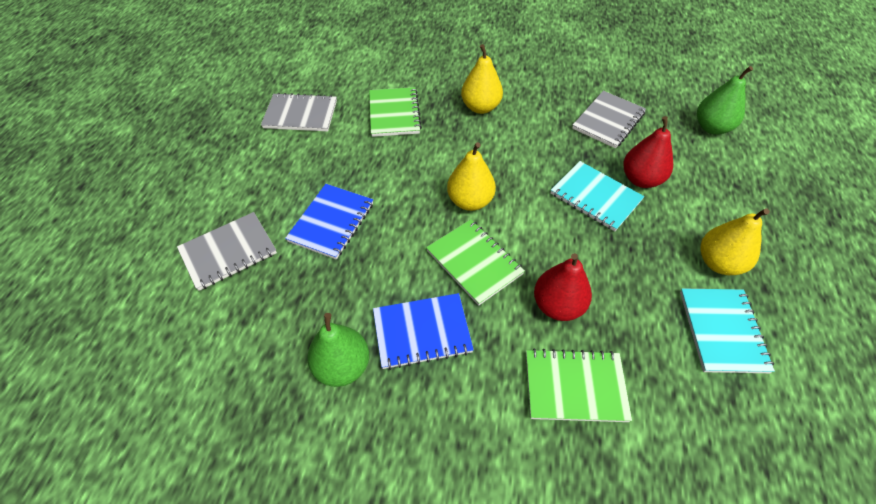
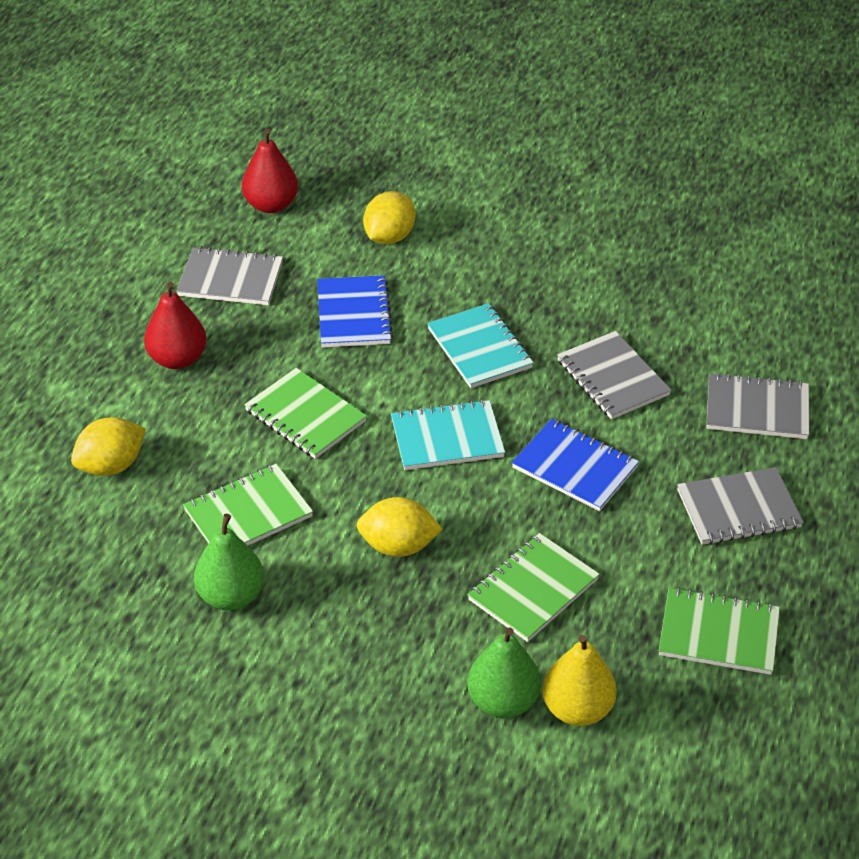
green notebook: 3 -> 4
grey notebook: 3 -> 4
yellow lemon: 0 -> 3
yellow pear: 3 -> 1

